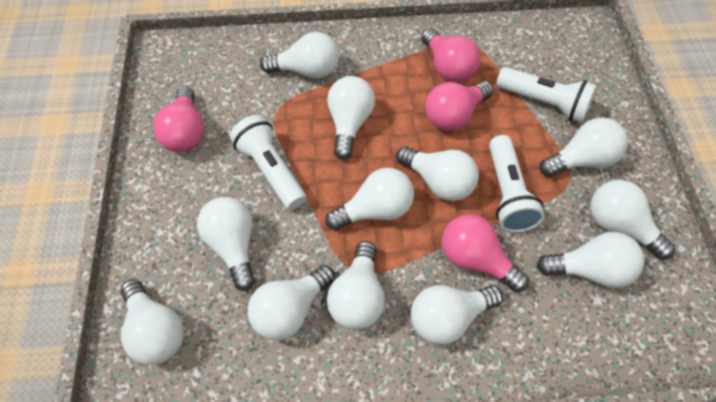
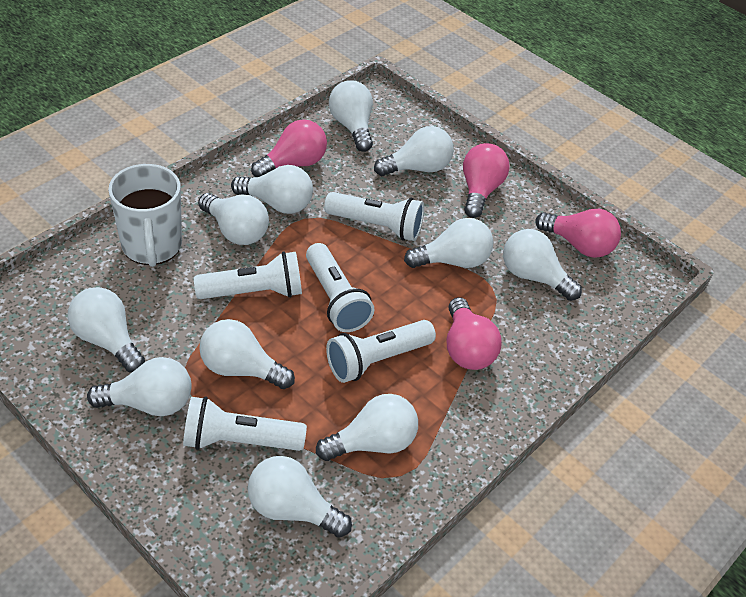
white flashlight: 3 -> 5
white light bulb: 12 -> 11
white mug: 0 -> 1

